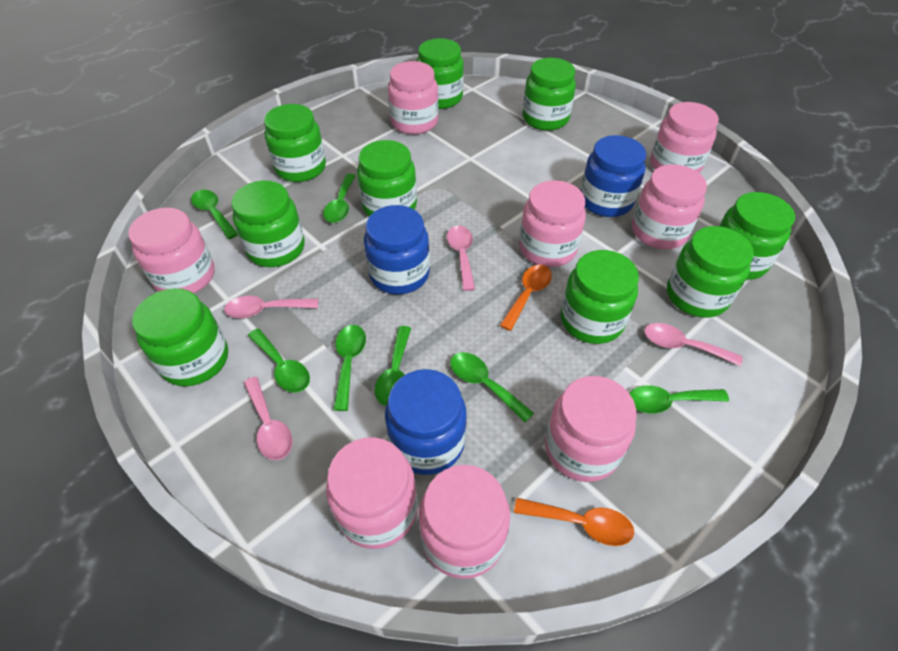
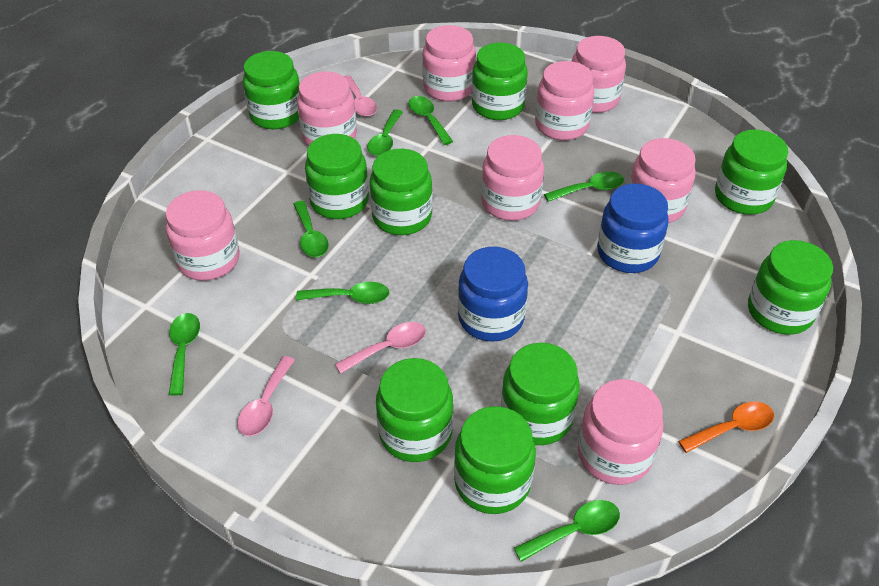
blue jar: 3 -> 2
orange spoon: 2 -> 1
pink spoon: 4 -> 3

